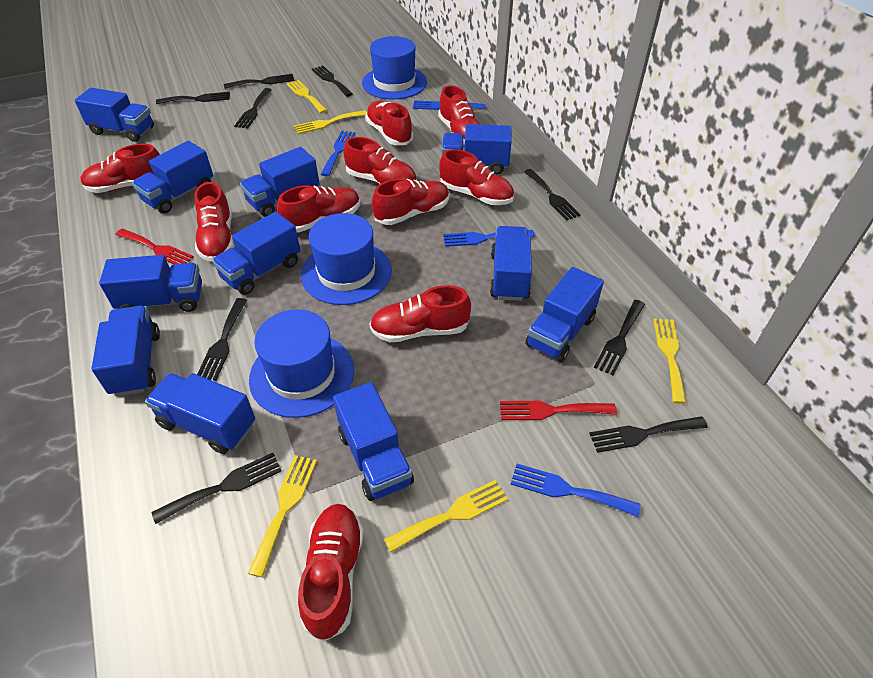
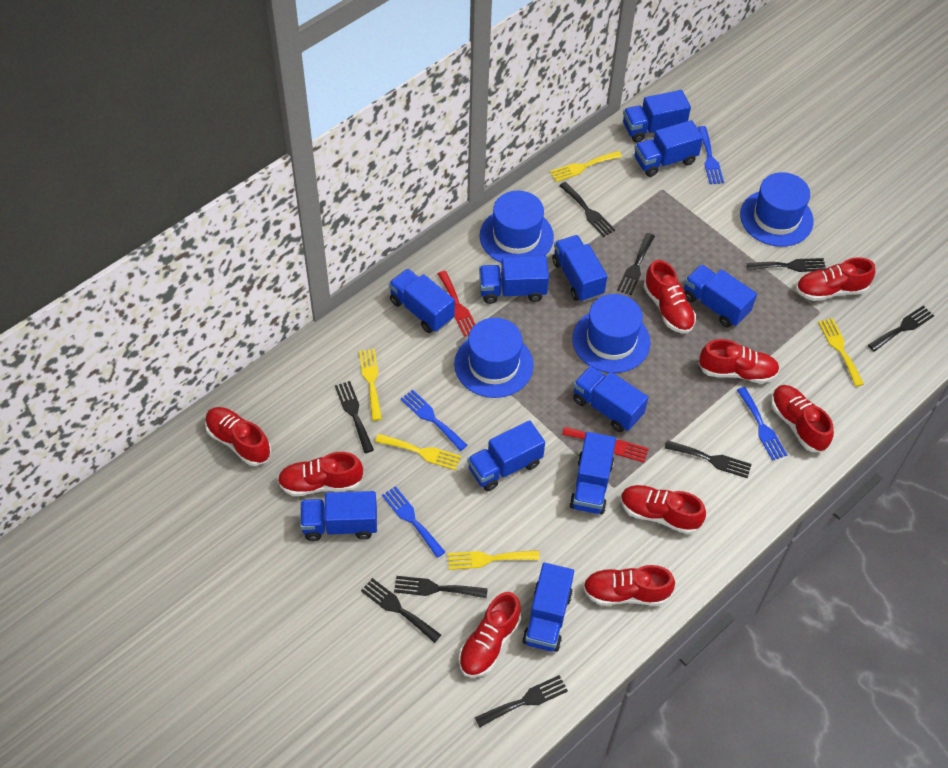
blue hat: 3 -> 4
red shoe: 10 -> 9

